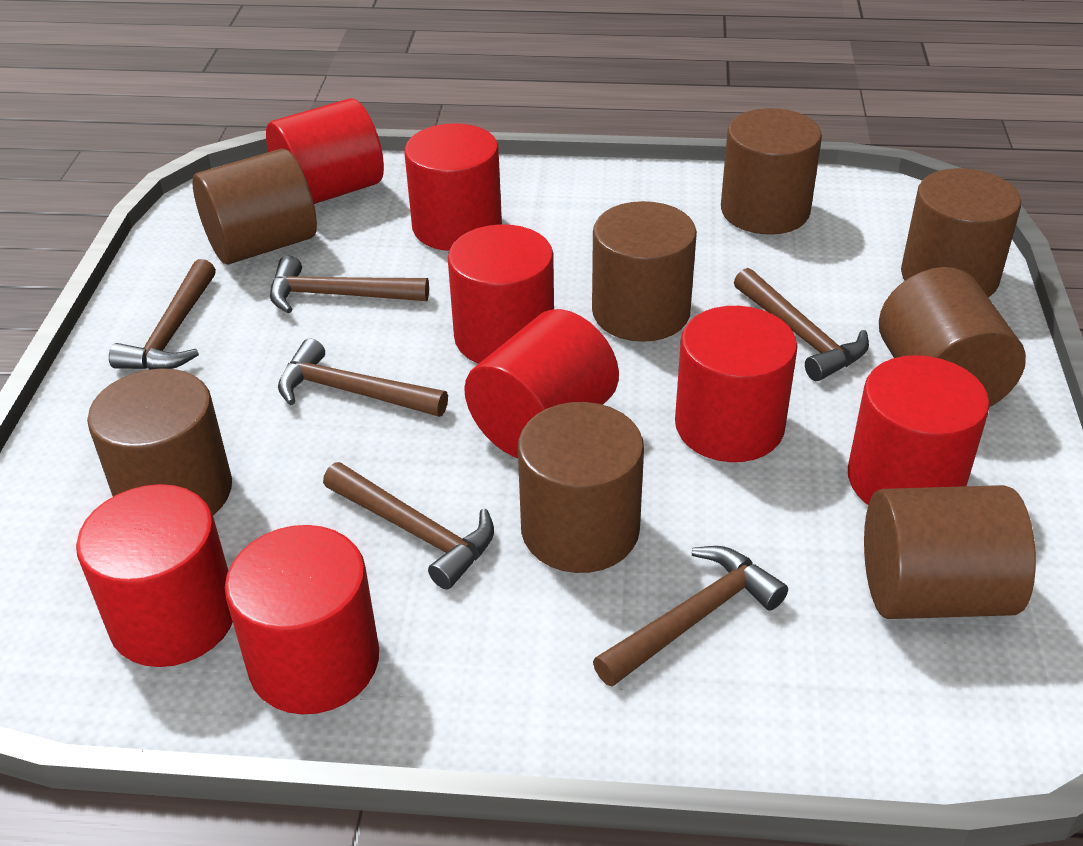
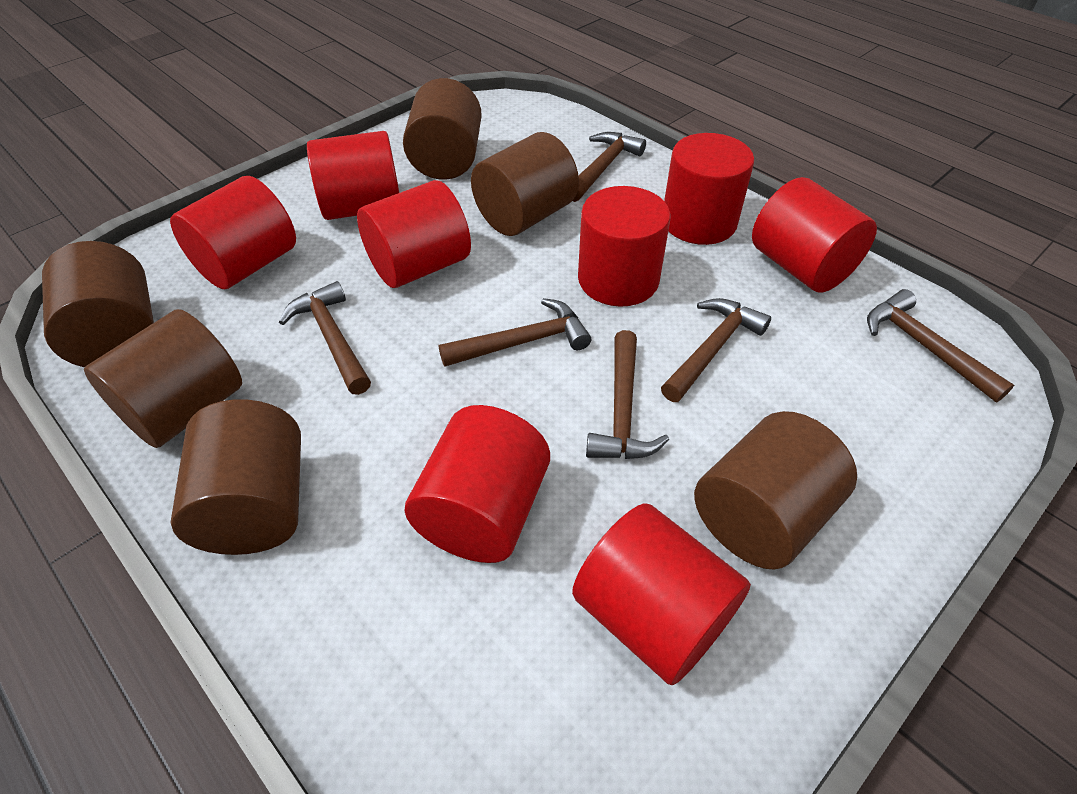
brown cylinder: 8 -> 6

